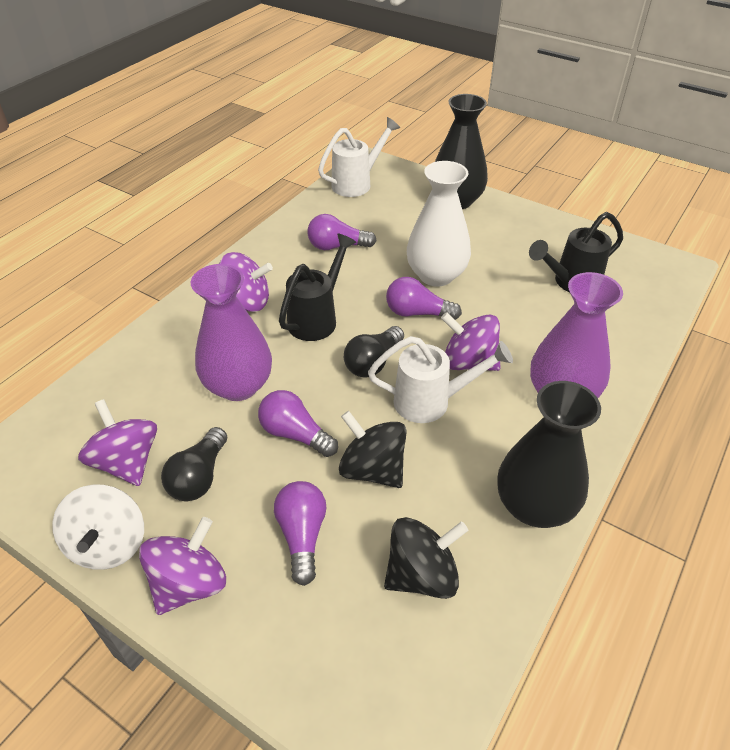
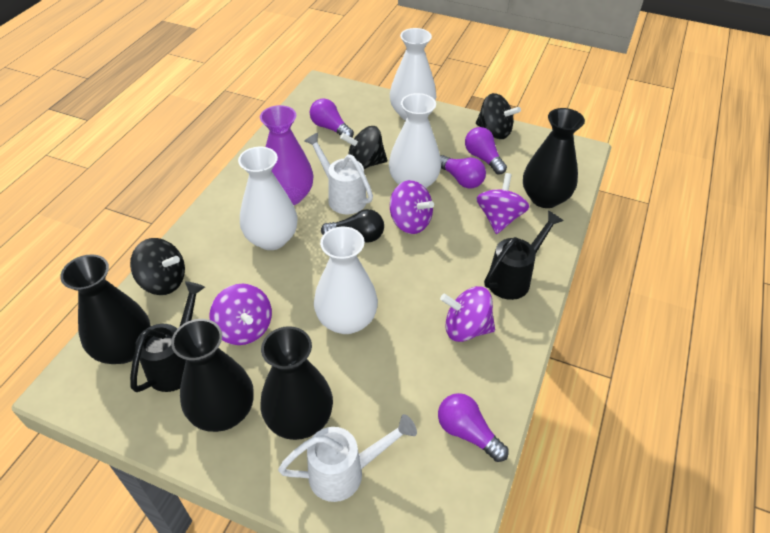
black light bulb: 2 -> 1
black spinning top: 2 -> 3
black vase: 2 -> 4
purple vase: 2 -> 1
white spinning top: 1 -> 0
white vase: 1 -> 4

